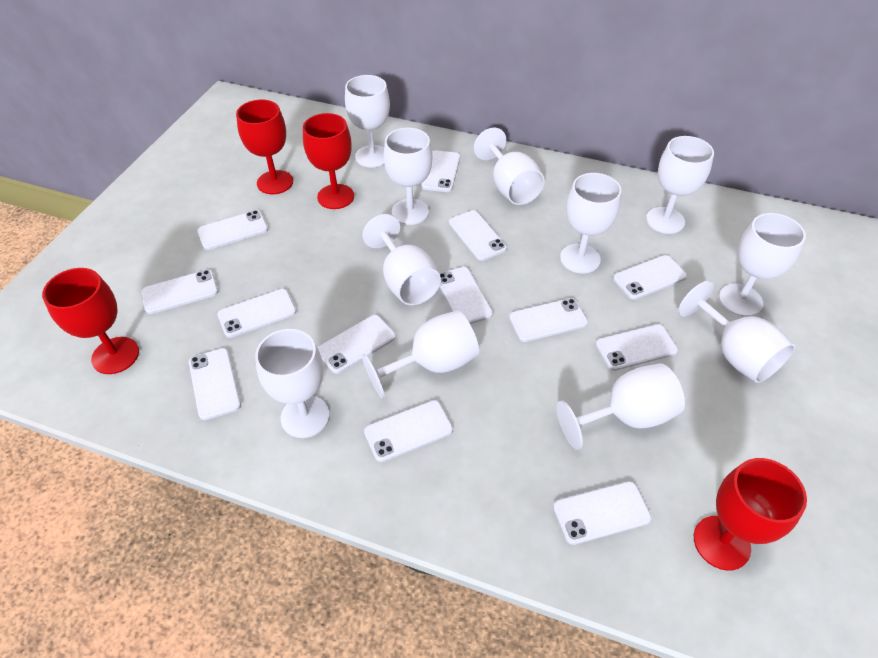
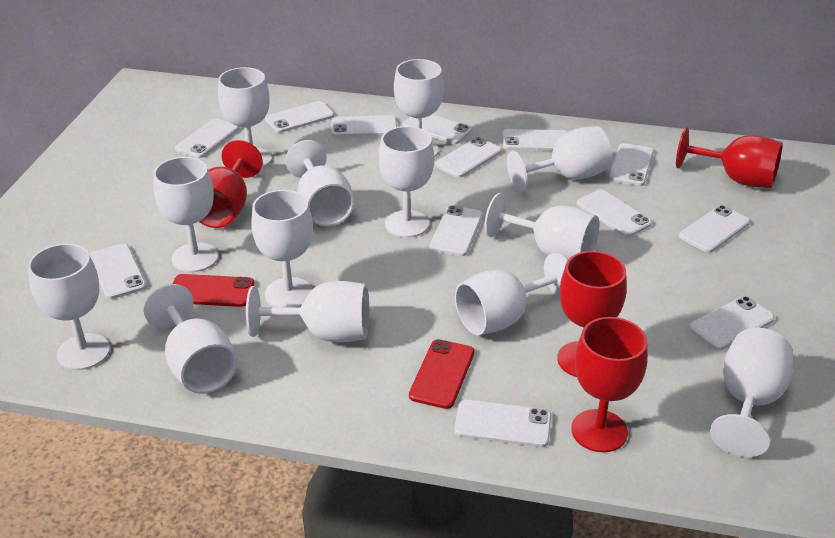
red phone: 0 -> 2
white goblet: 11 -> 13

